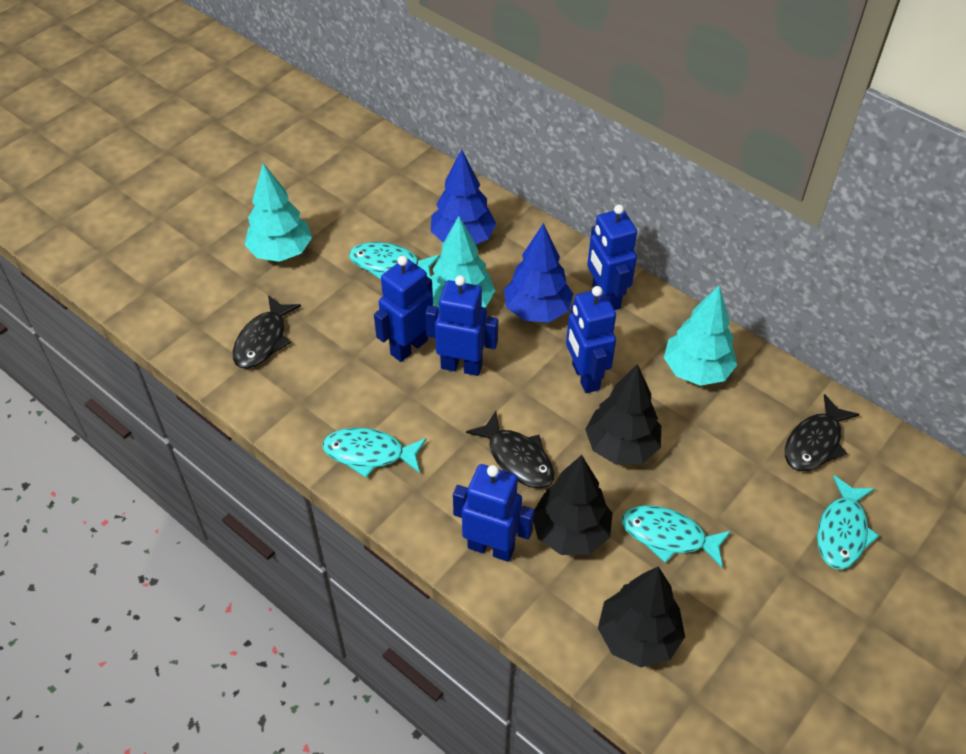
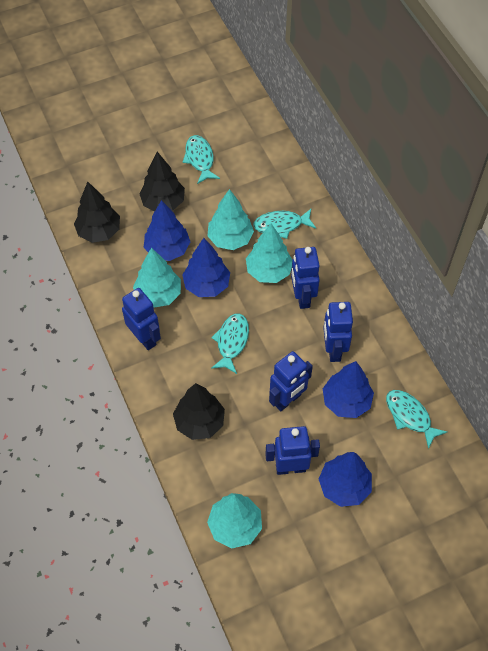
black fish: 3 -> 0
blue tree: 2 -> 4
turquoise tree: 3 -> 4

